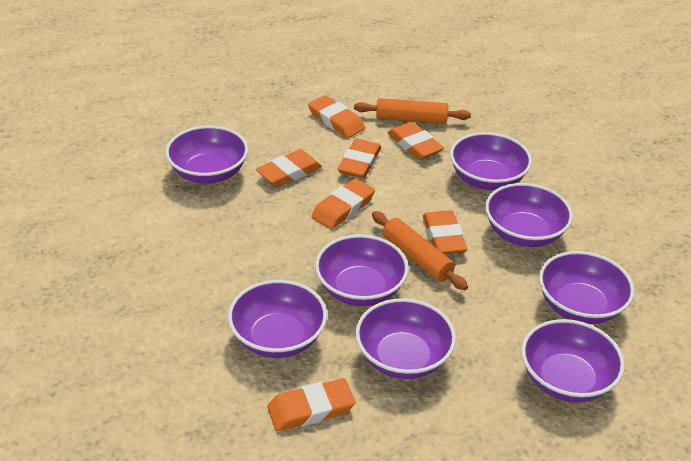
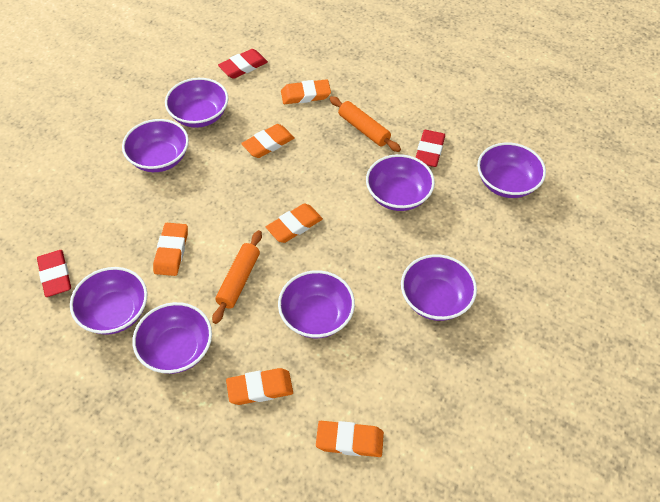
orange eraser: 7 -> 6
red eraser: 0 -> 3

